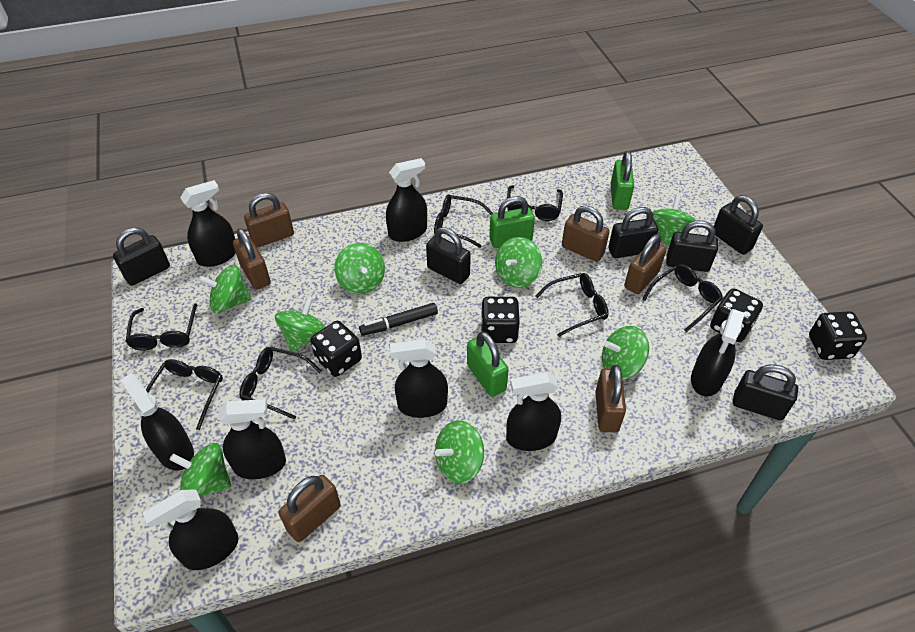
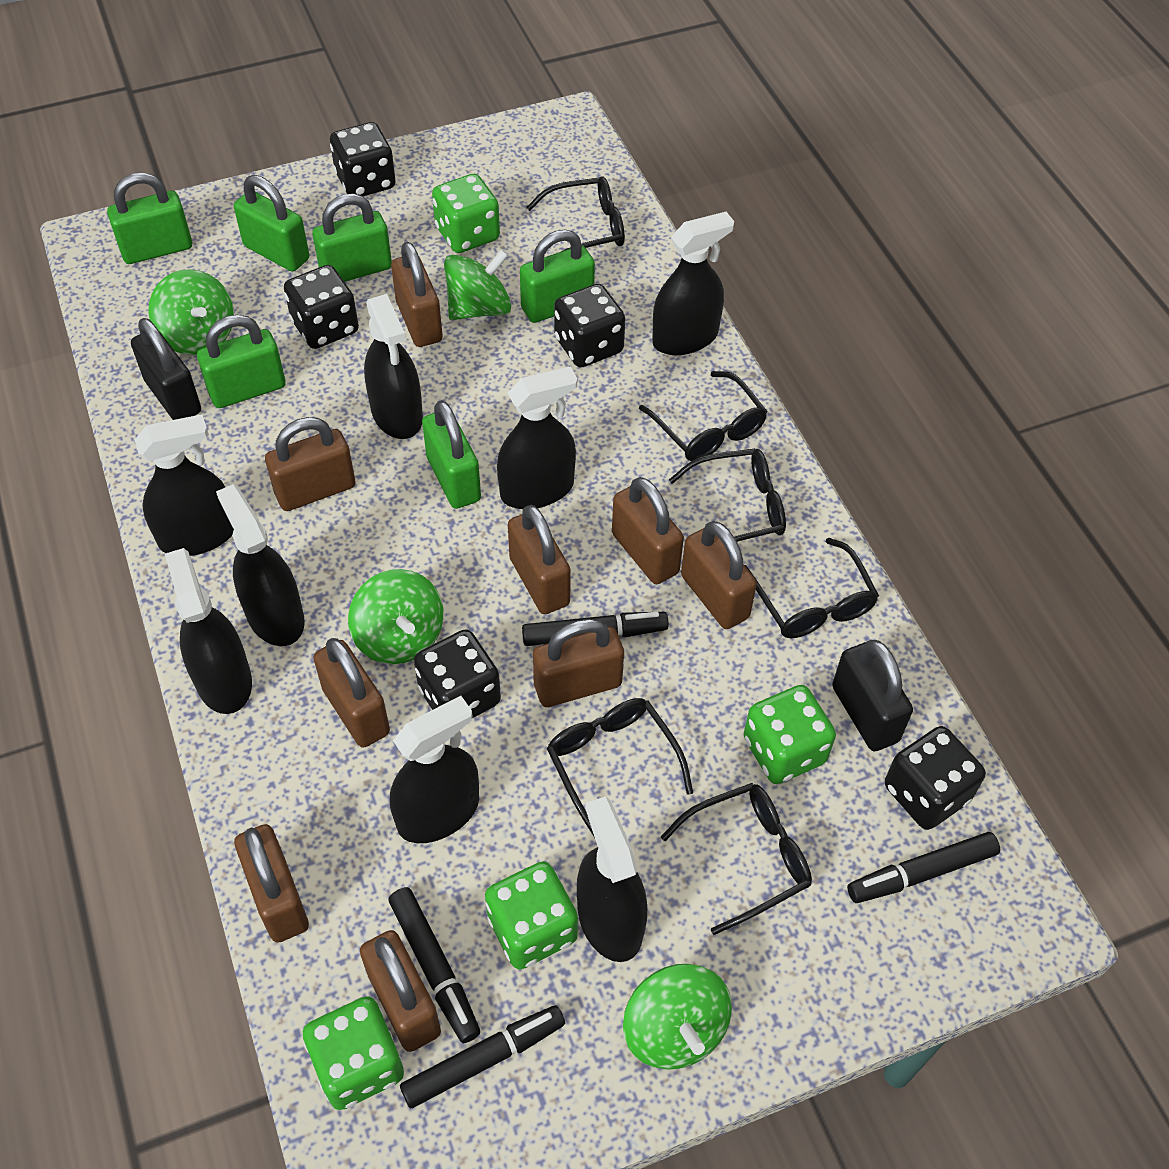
black dice: 4 -> 5
black glasses: 7 -> 6
black marker: 1 -> 4
black padlock: 6 -> 2
brown padlock: 6 -> 9
green dice: 0 -> 4
green padlock: 3 -> 6
green spinning top: 8 -> 4

